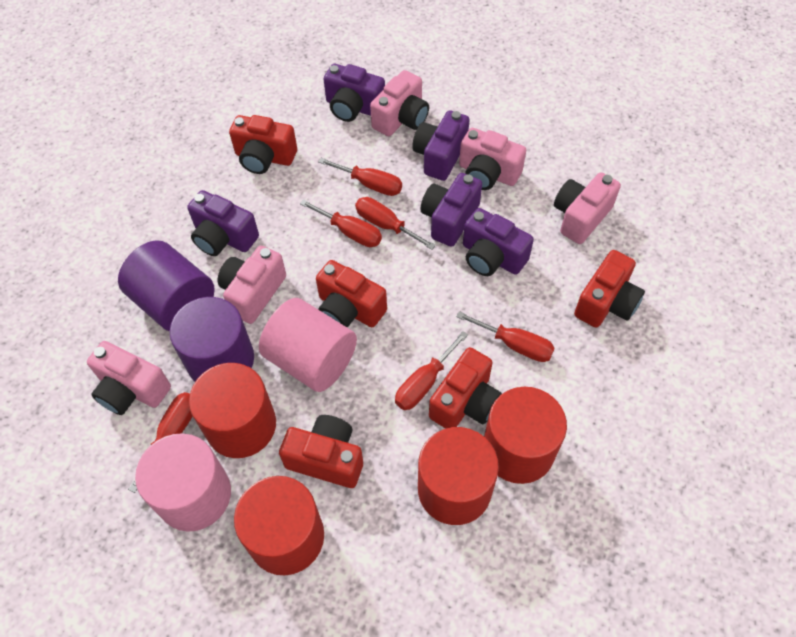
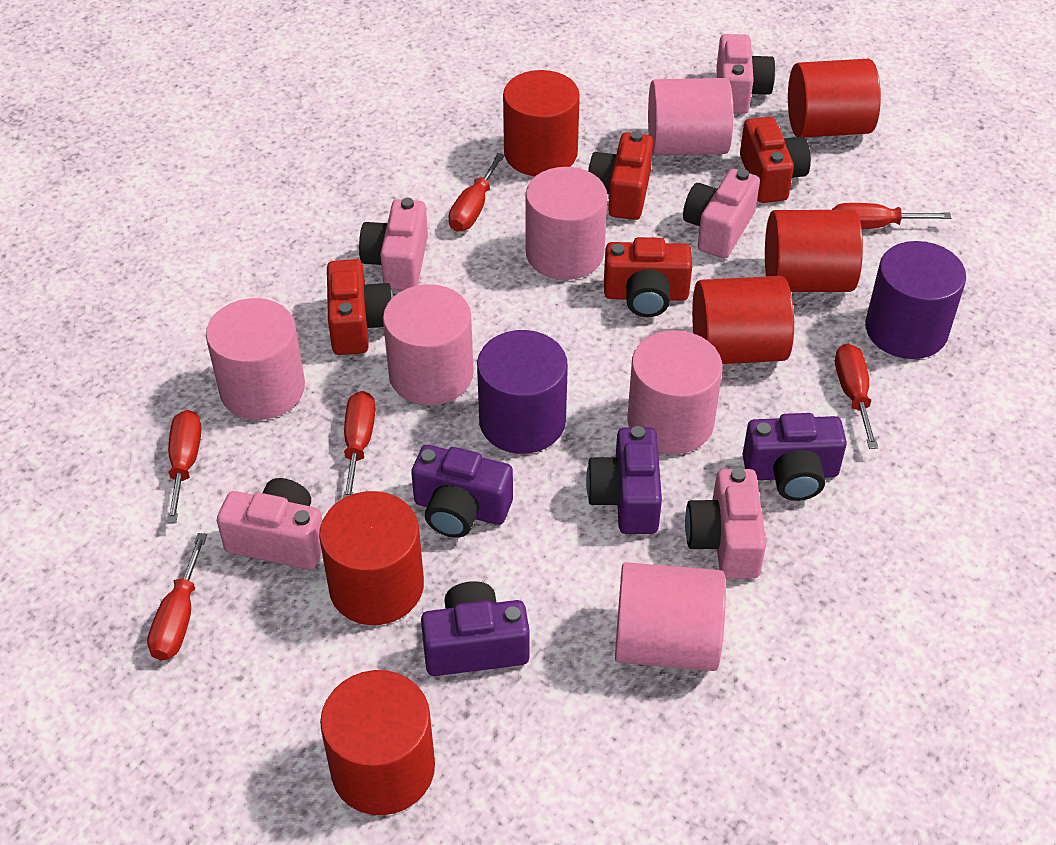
pink cylinder: 2 -> 6
purple camera: 5 -> 4
red camera: 5 -> 4
red cylinder: 4 -> 6

